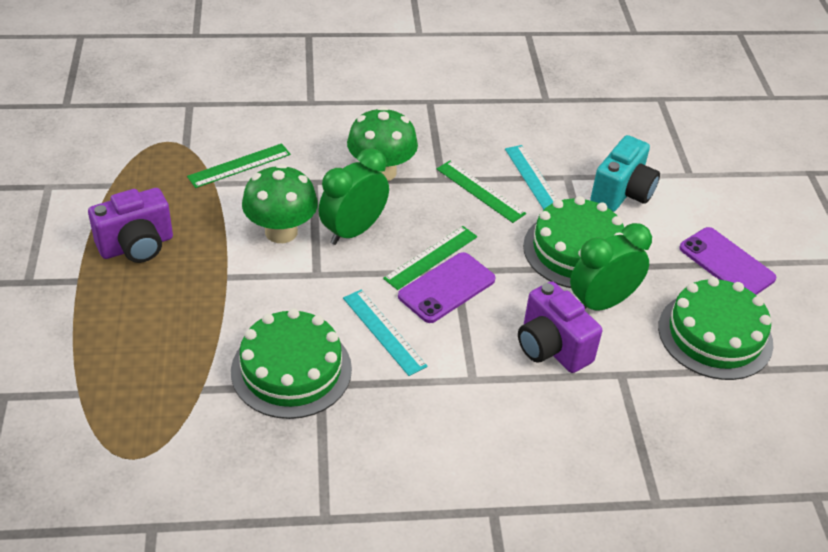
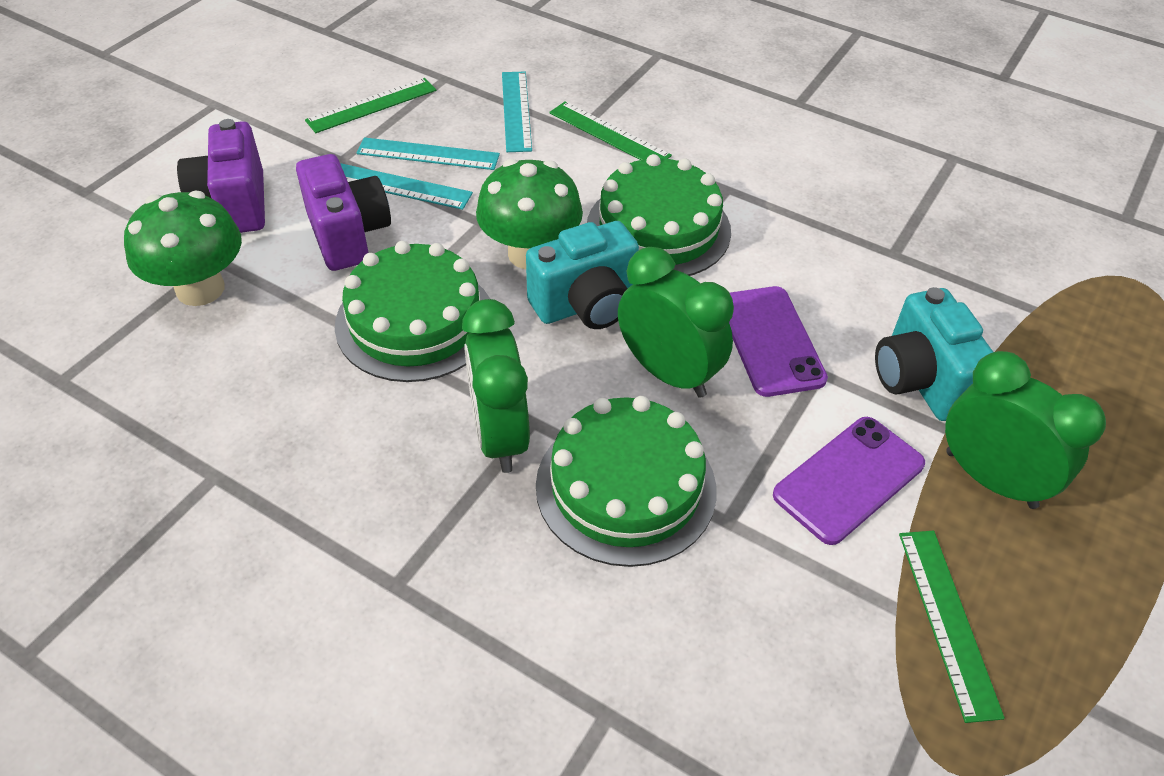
green clock: 2 -> 3
turquoise camera: 1 -> 2
turquoise ruler: 2 -> 3

